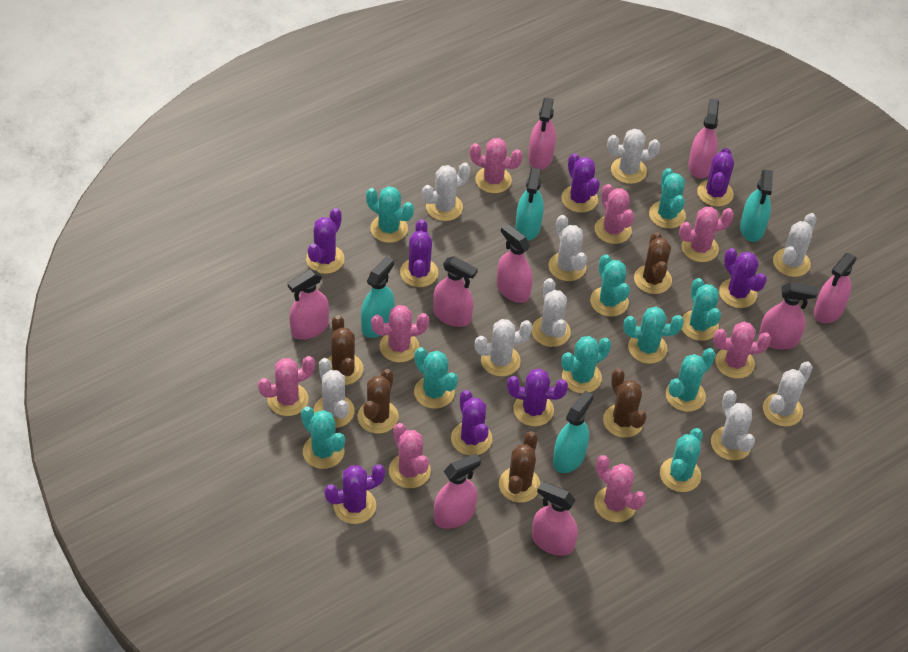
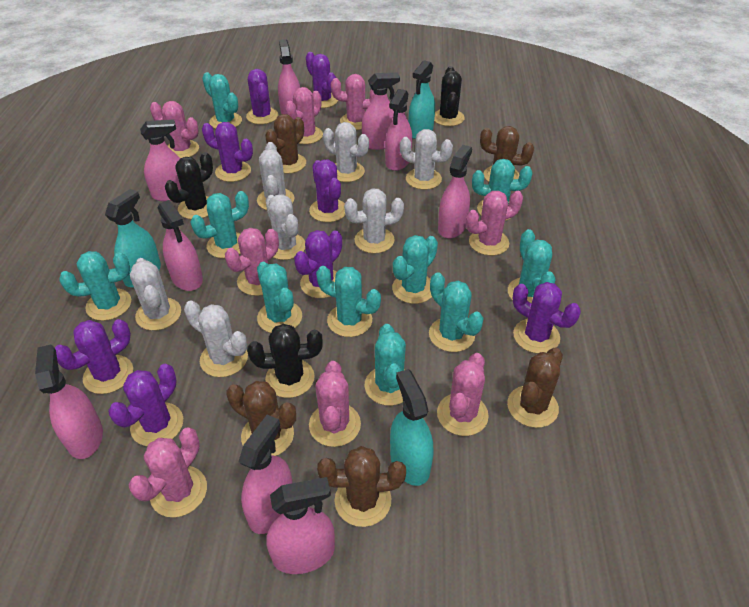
black cactus: 0 -> 3
turquoise spray bottle: 4 -> 3
white cactus: 9 -> 7

